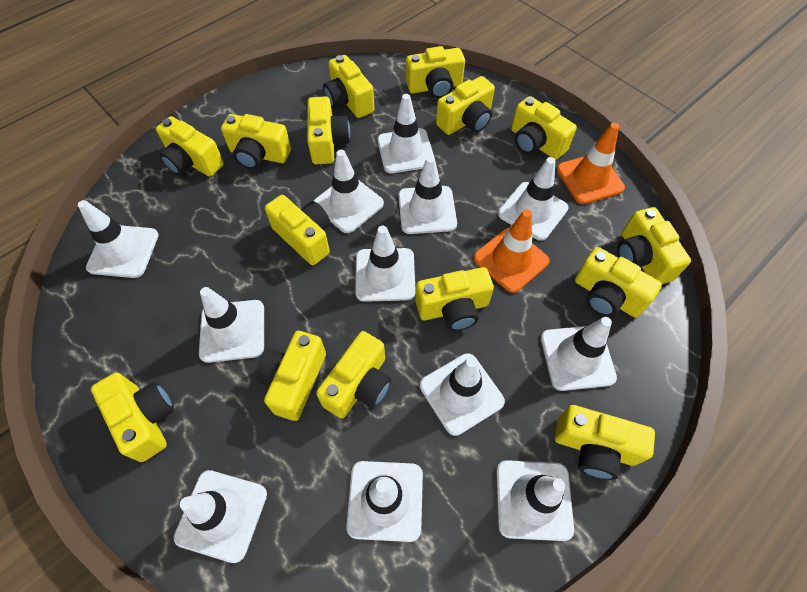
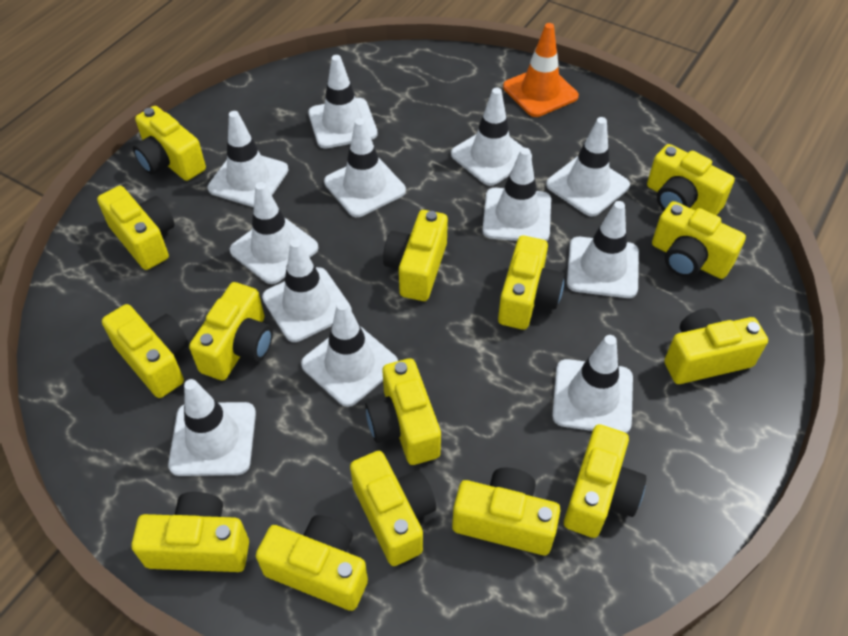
orange traffic cone: 2 -> 1

